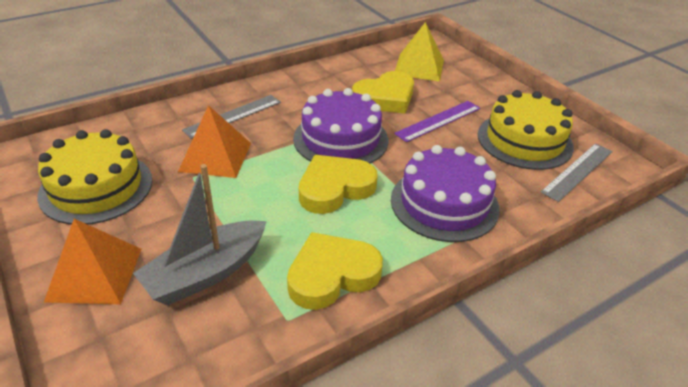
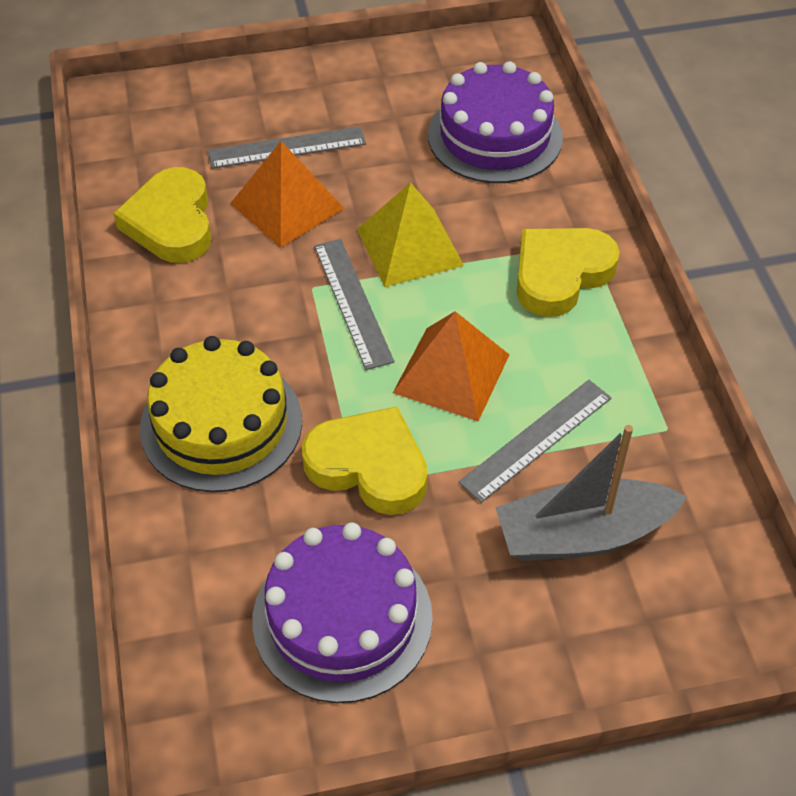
grey ruler: 2 -> 3
purple ruler: 1 -> 0
yellow cake: 2 -> 1

